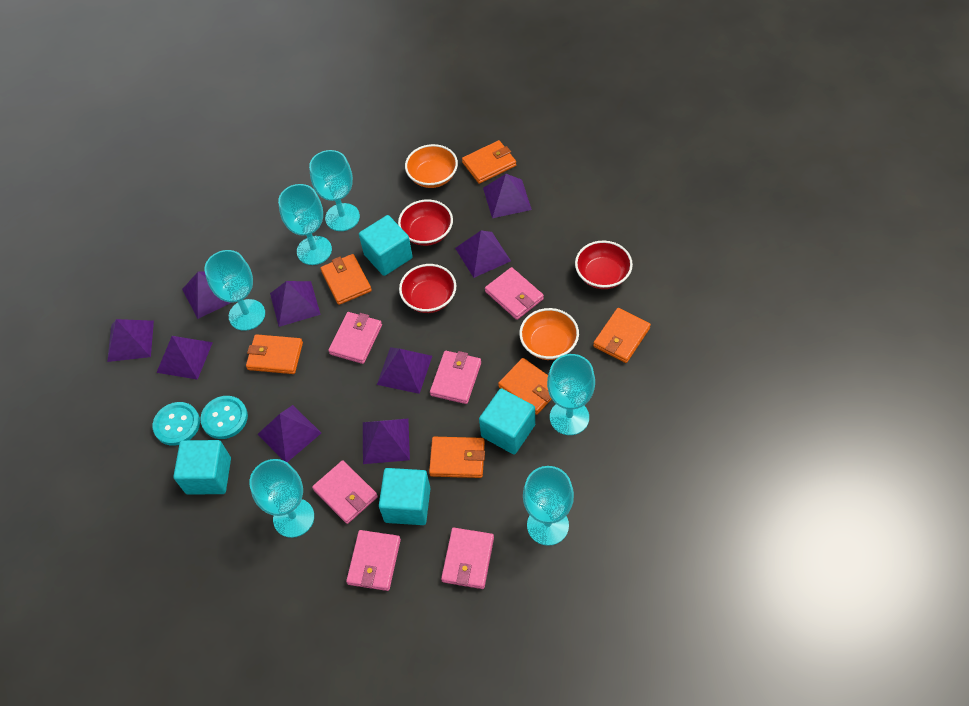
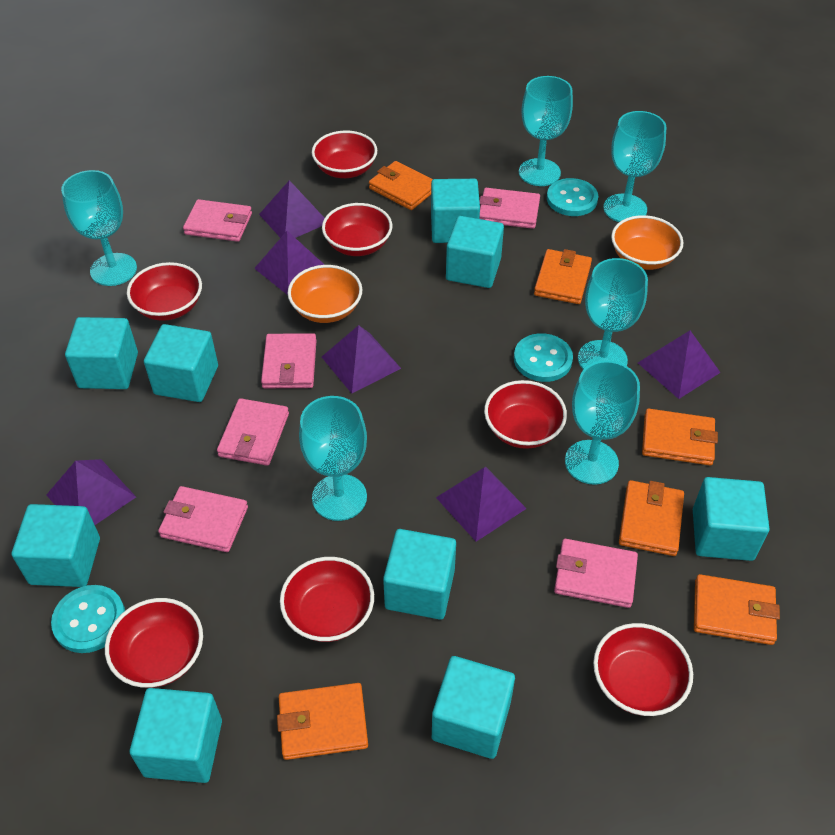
purple pyramid: 9 -> 6
red bowl: 3 -> 7
turquoise button: 2 -> 3
turquoise cube: 4 -> 9

